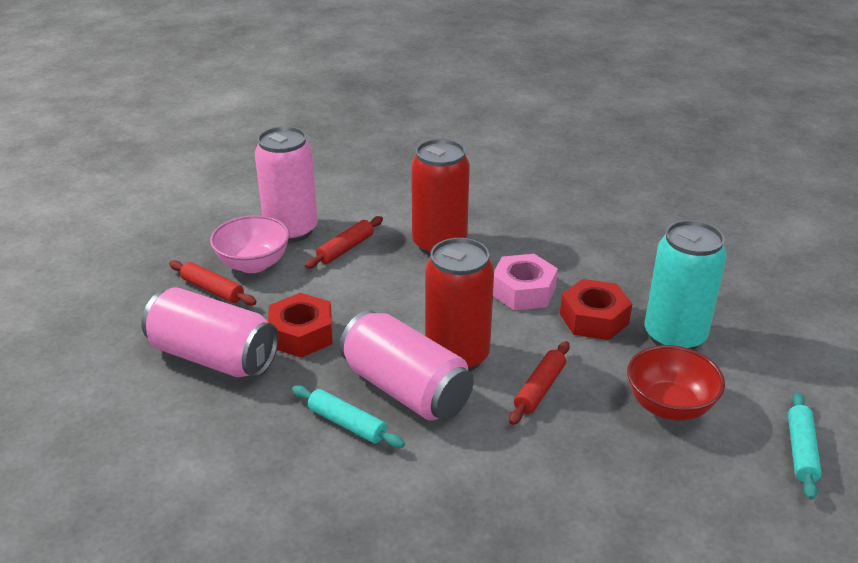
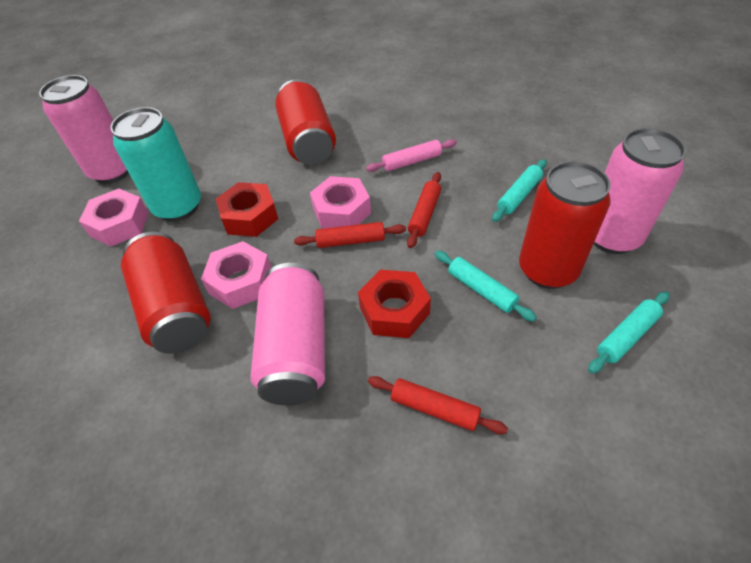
pink bowl: 1 -> 0
pink nut: 1 -> 3
pink rolling pin: 0 -> 1
red bowl: 1 -> 0
red can: 2 -> 3
turquoise rolling pin: 2 -> 3

